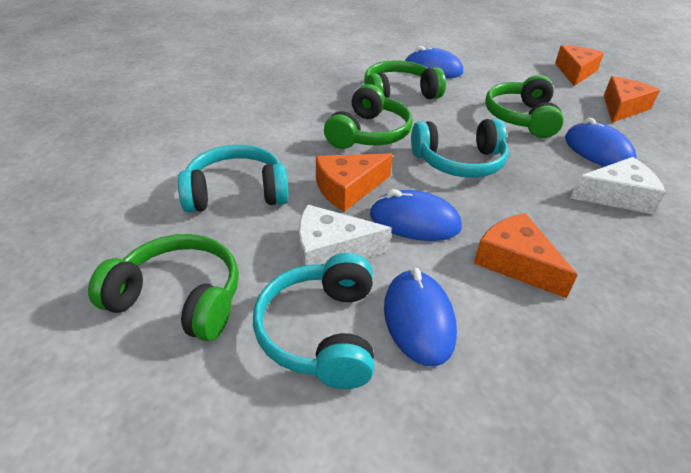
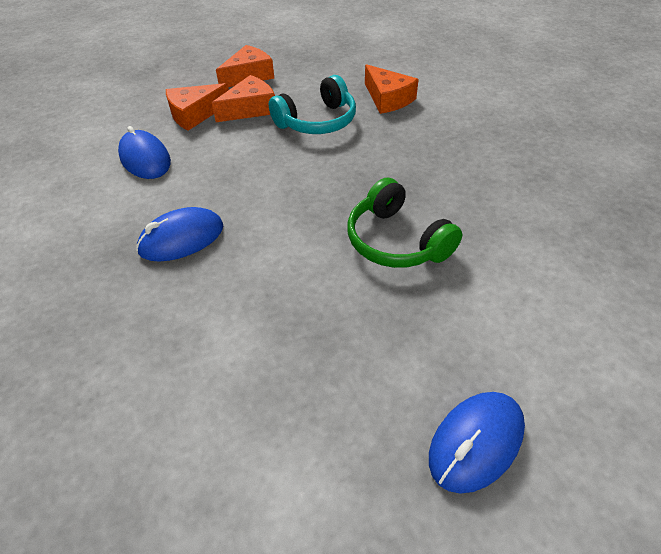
blue mouse: 4 -> 3
green headphones: 4 -> 1
turquoise headphones: 3 -> 1
white cheese: 2 -> 0

